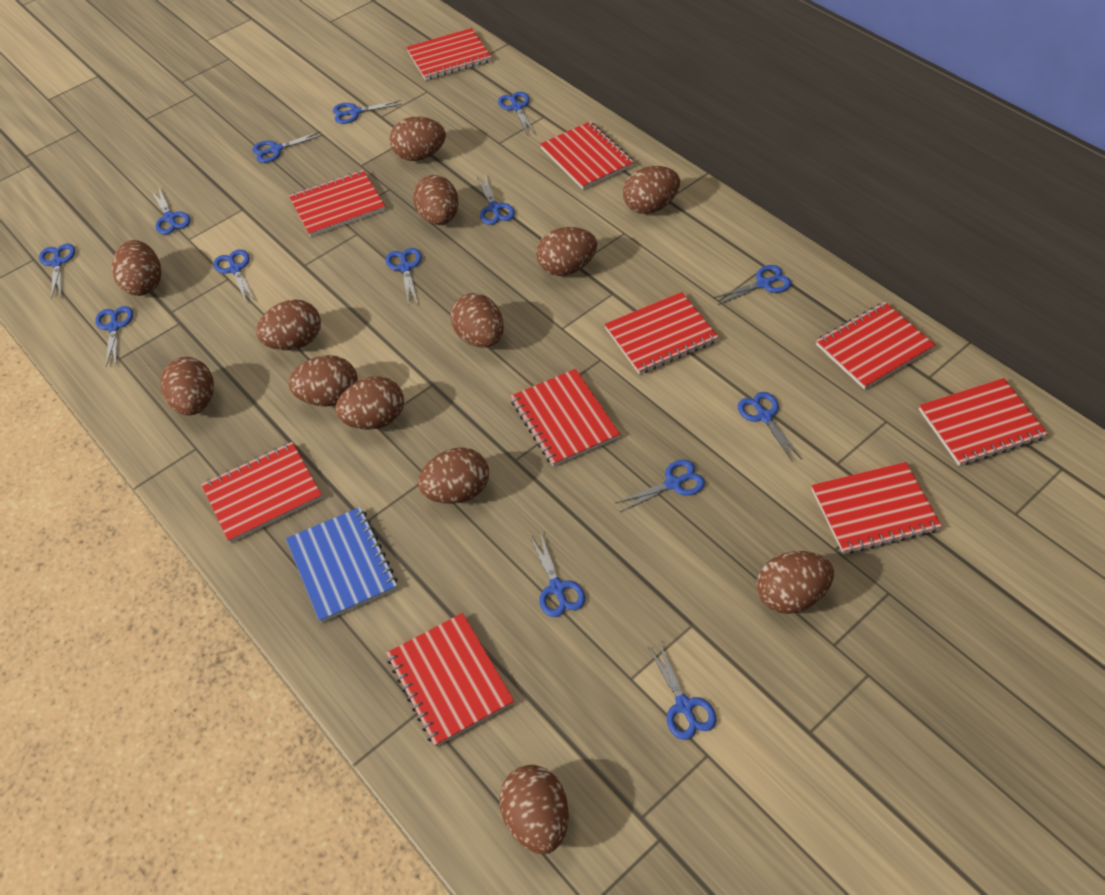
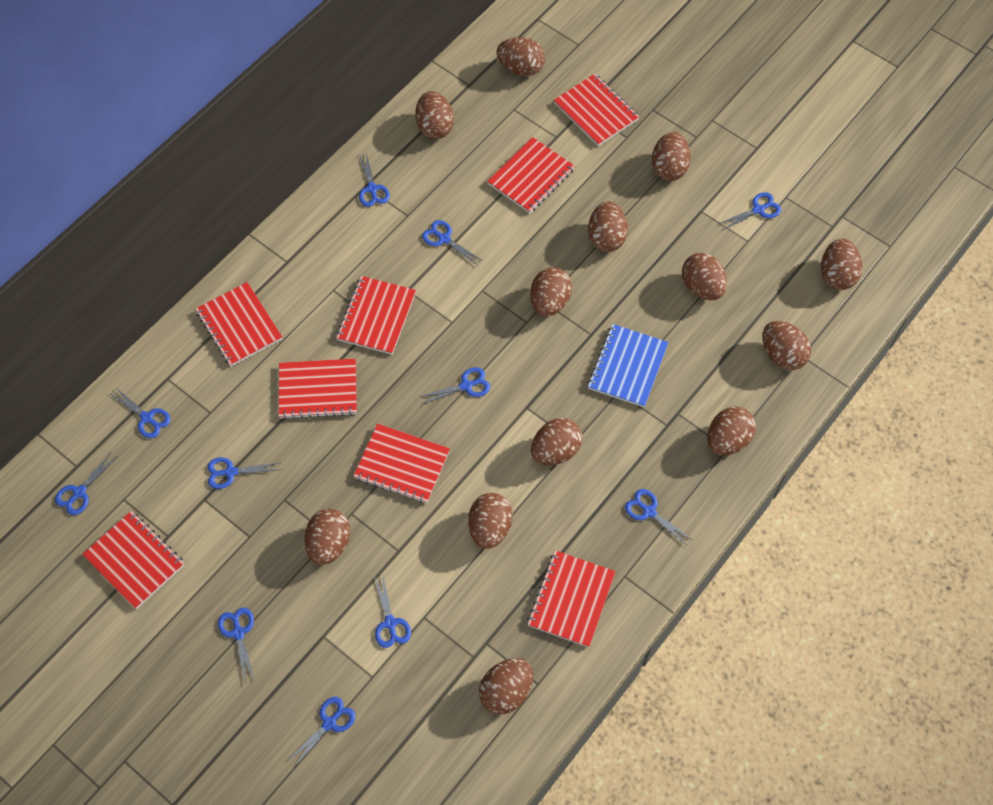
blue scissors: 14 -> 11
red notebook: 10 -> 8

